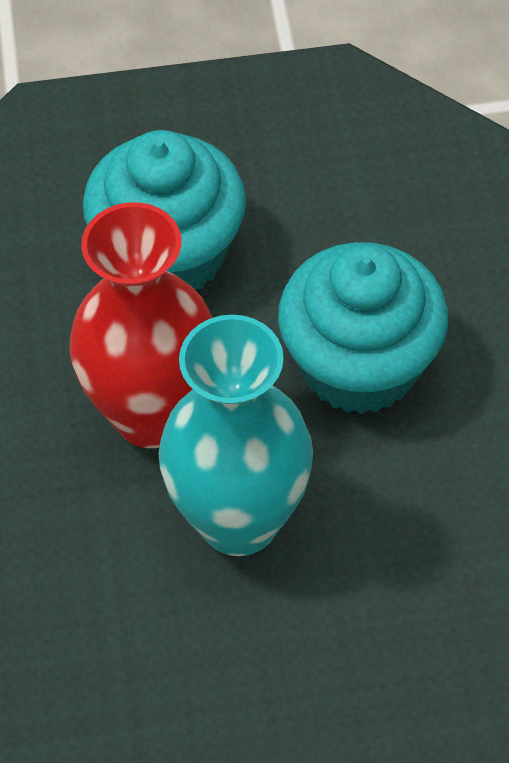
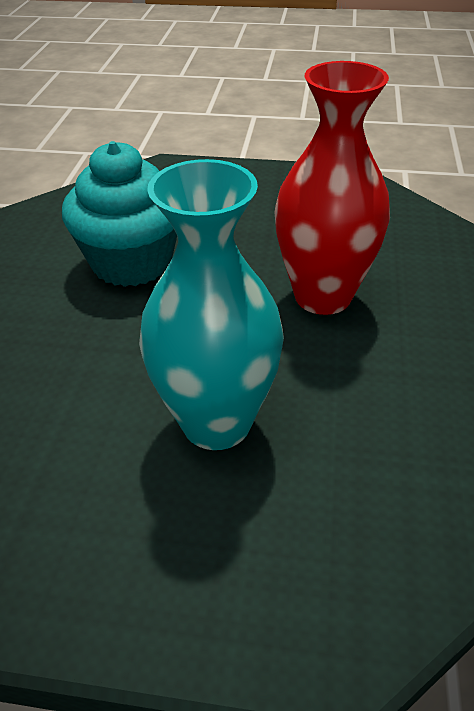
turquoise cupcake: 2 -> 1

